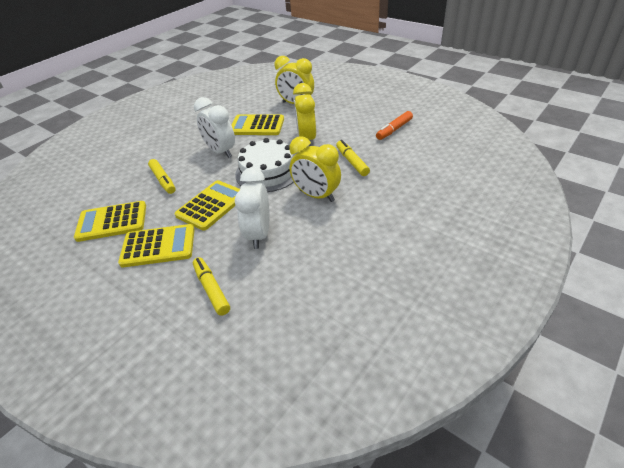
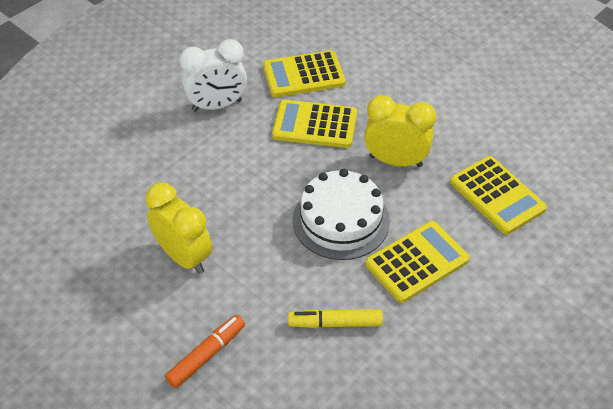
white clock: 2 -> 1
yellow clock: 3 -> 2
yellow marker: 3 -> 1

